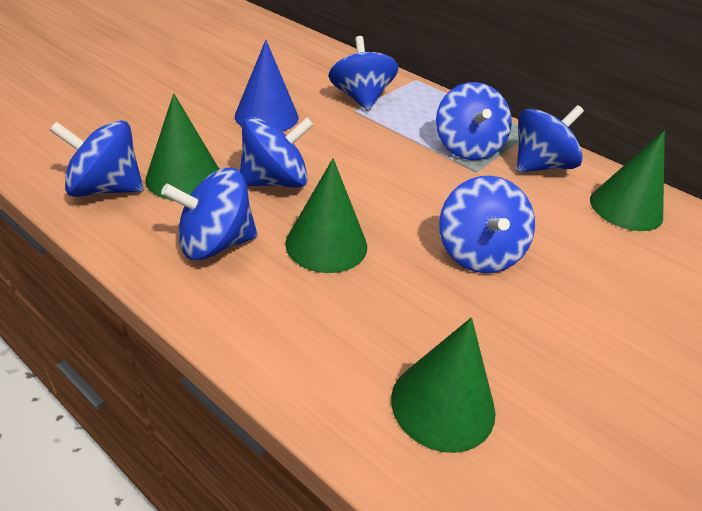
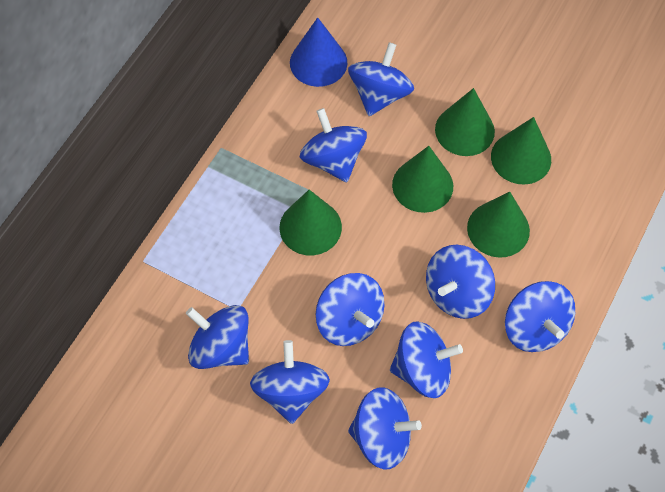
blue spinning top: 7 -> 9
green cone: 4 -> 5

